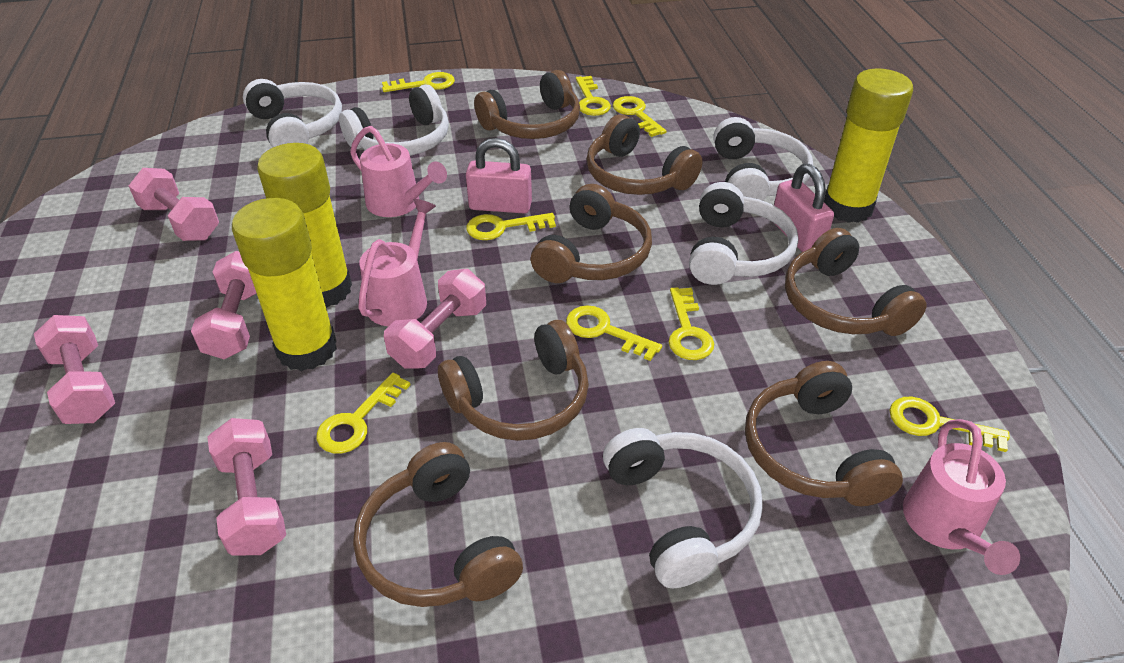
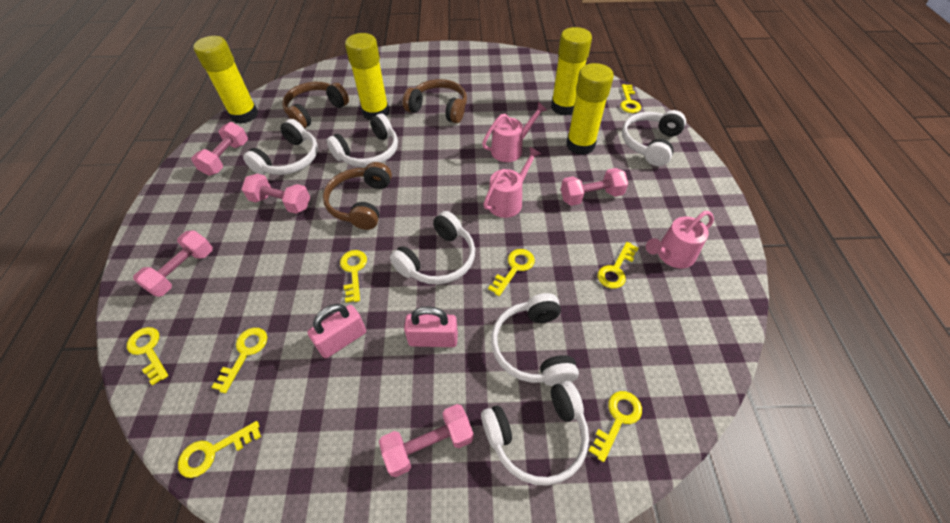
brown headphones: 7 -> 3
white headphones: 5 -> 6
yellow glue stick: 3 -> 4

